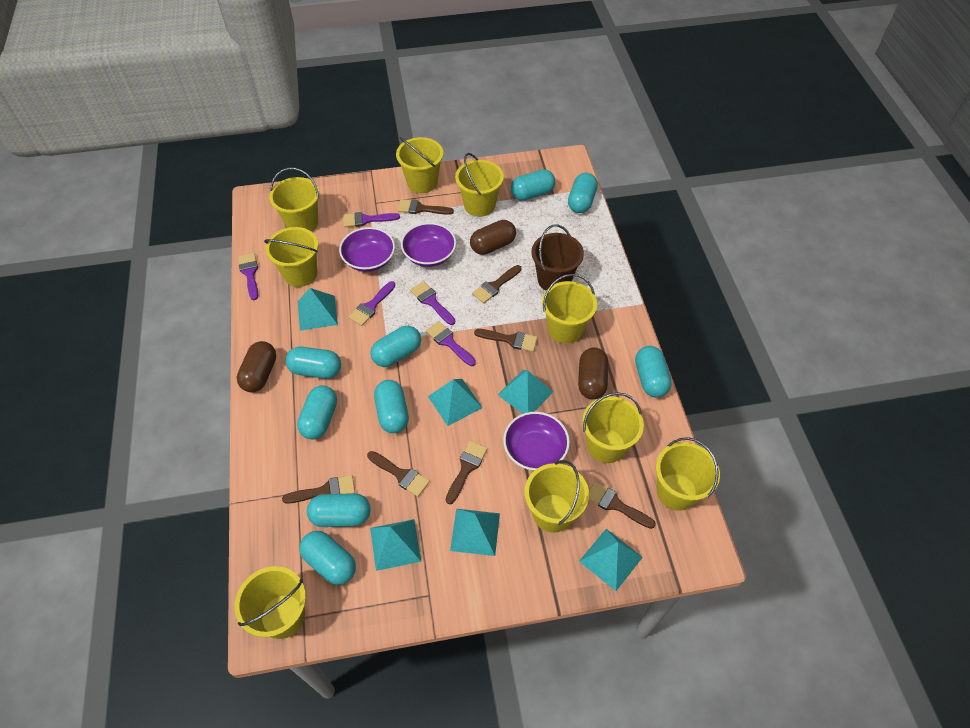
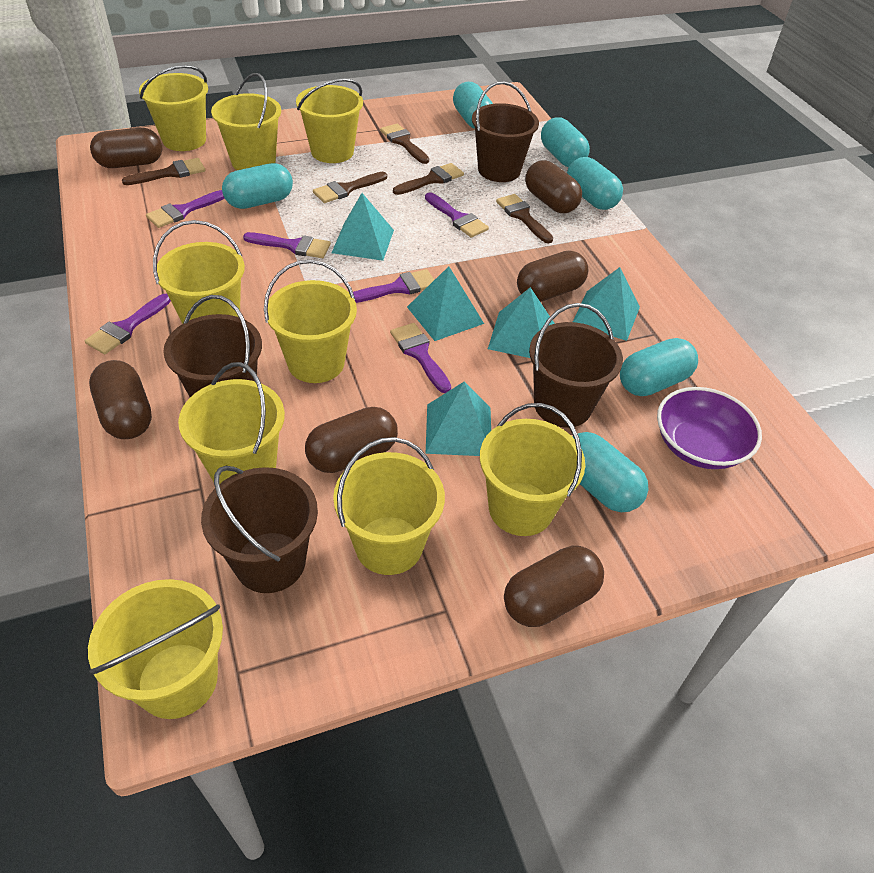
brown brush: 7 -> 5
brown bucket: 1 -> 4
brown capsule: 3 -> 6
purple bowl: 3 -> 1
purple brush: 5 -> 6
turquoise capsule: 9 -> 6
turquoise pyramid: 6 -> 5

